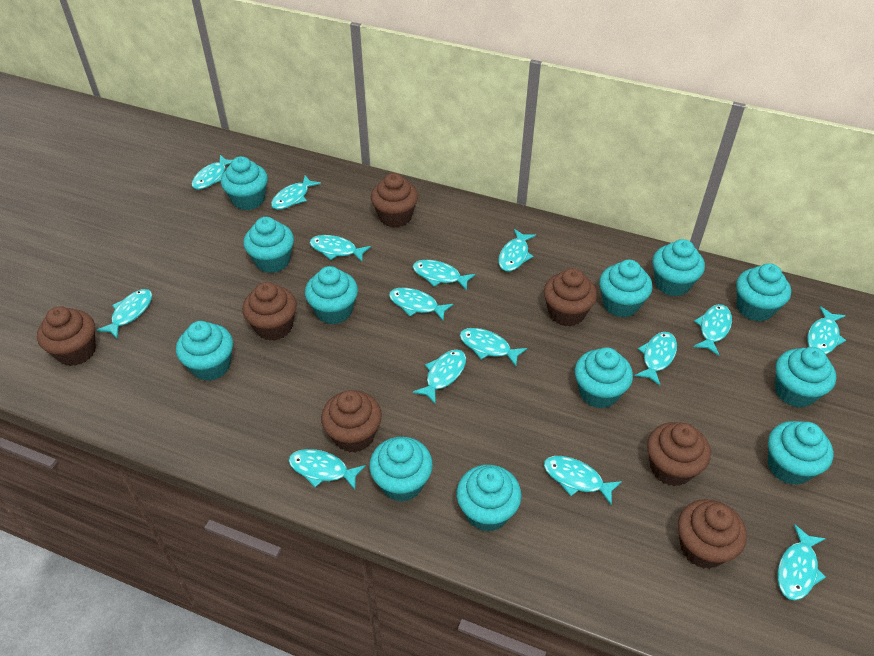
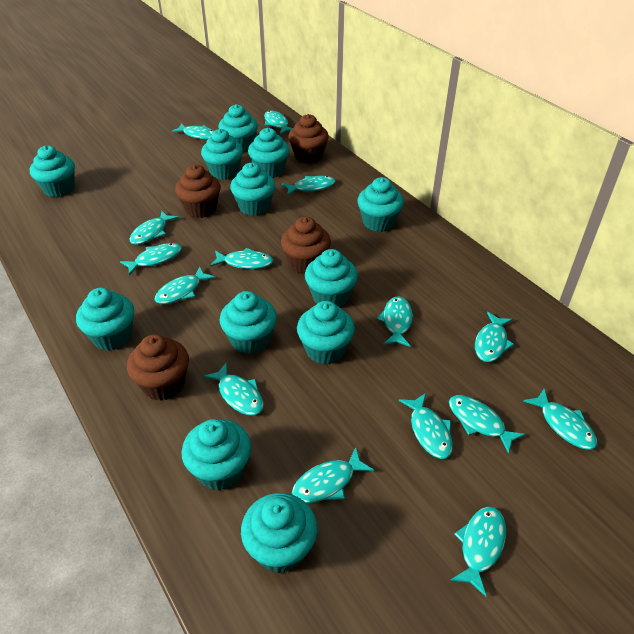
brown cupcake: 7 -> 4

